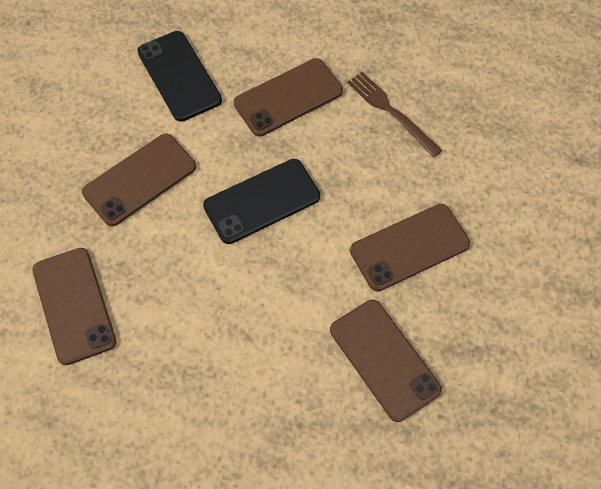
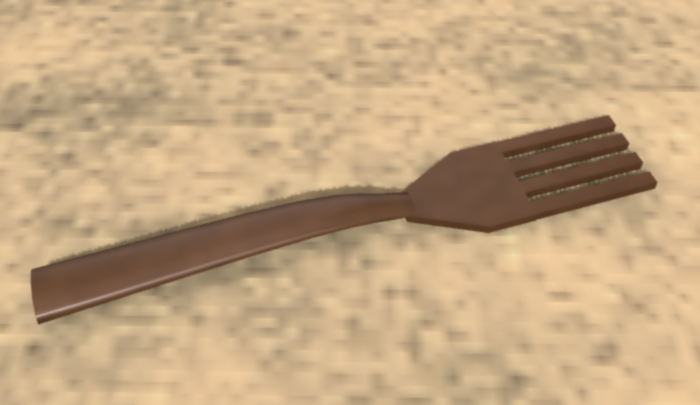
black phone: 2 -> 0
brown phone: 5 -> 0

